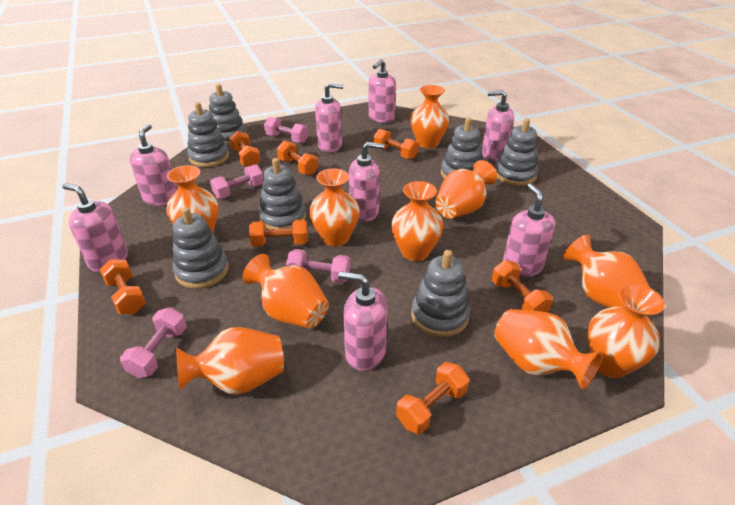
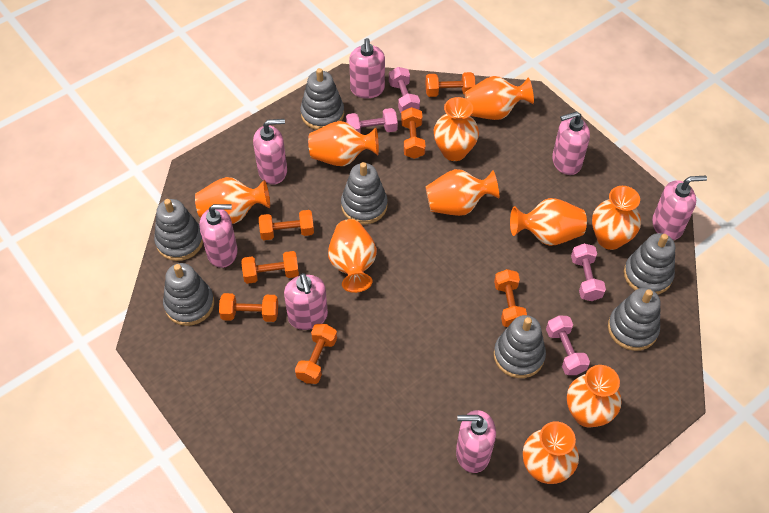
pink soap dispenser: 8 -> 7

